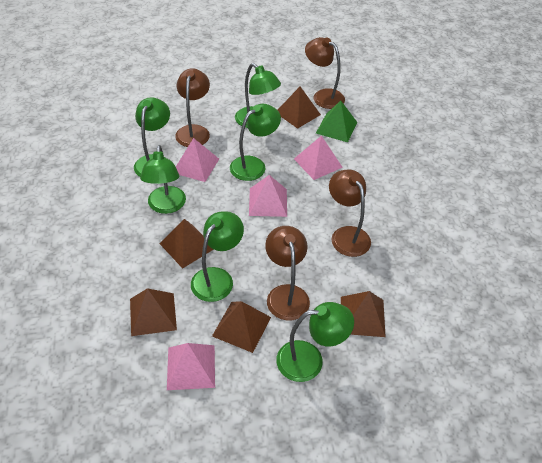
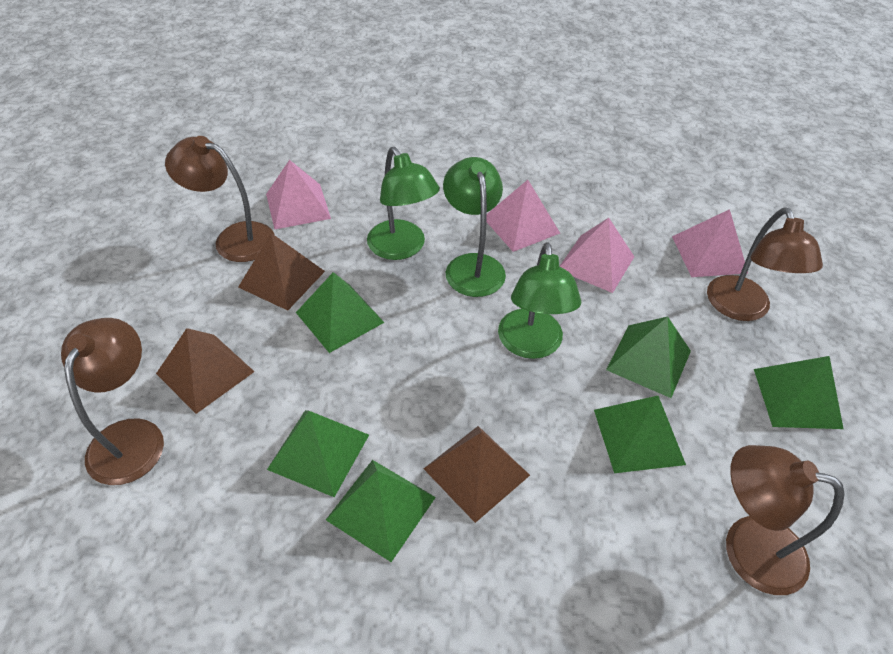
brown pyramid: 5 -> 3
green lamp: 6 -> 3
green pyramid: 1 -> 6

